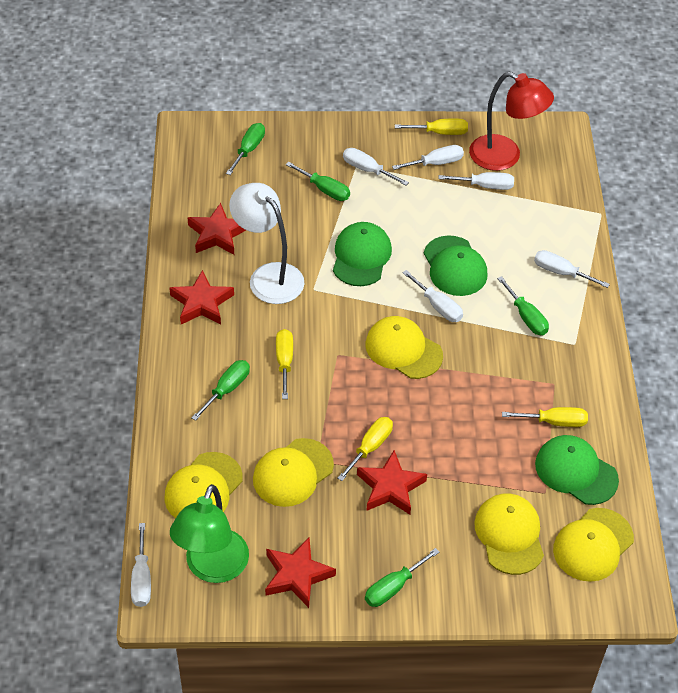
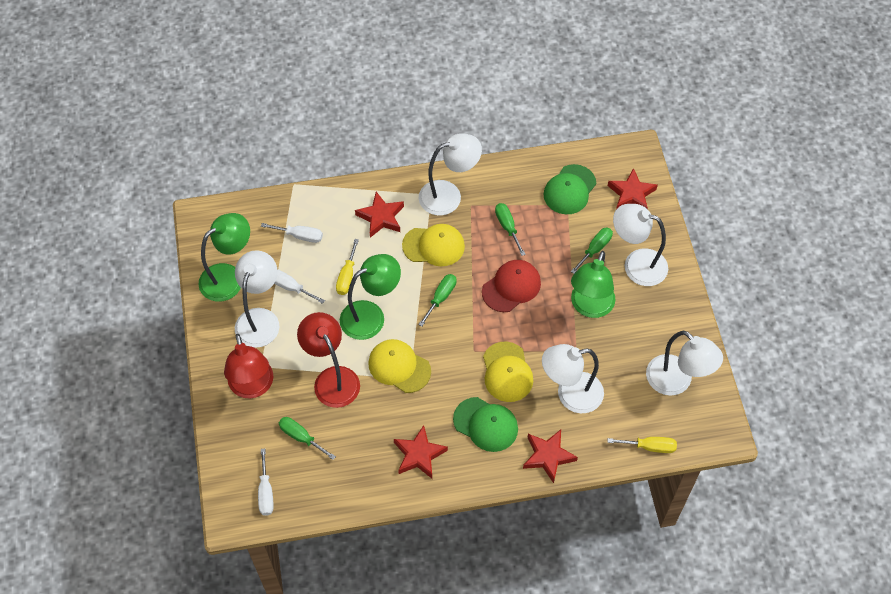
green cap: 3 -> 2
green lamp: 1 -> 3
green screwdriver: 5 -> 4
red cap: 0 -> 1
red lamp: 1 -> 2
white lamp: 1 -> 5
white screwdriver: 6 -> 3
yellow cap: 5 -> 3
yellow screwdriver: 4 -> 2

